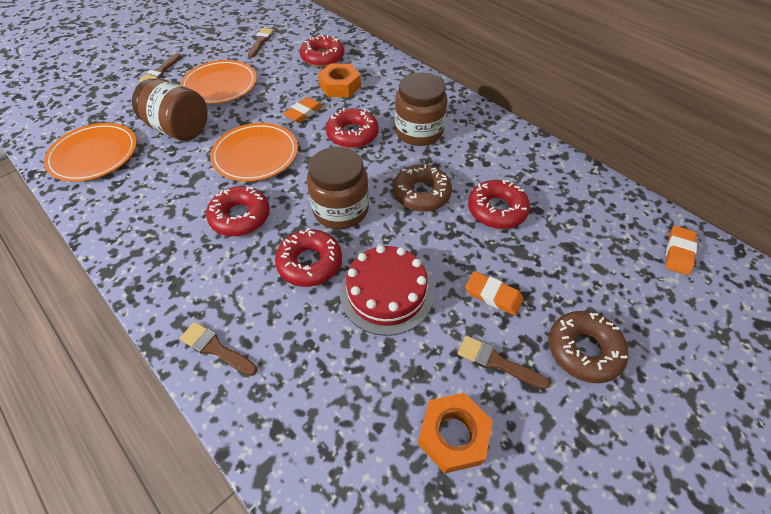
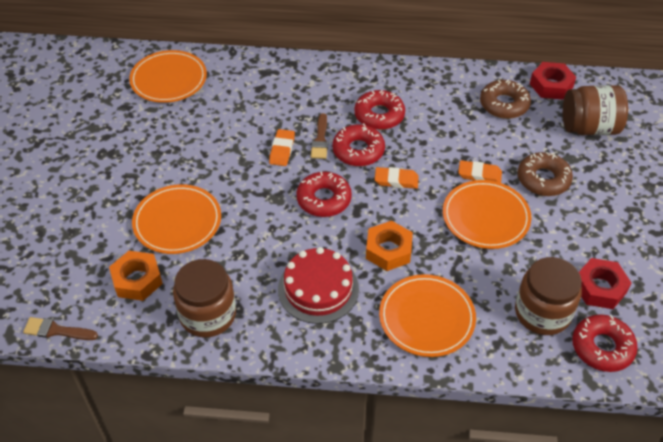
brown brush: 4 -> 2
orange plate: 3 -> 4
red donut: 5 -> 4
red nut: 0 -> 2

